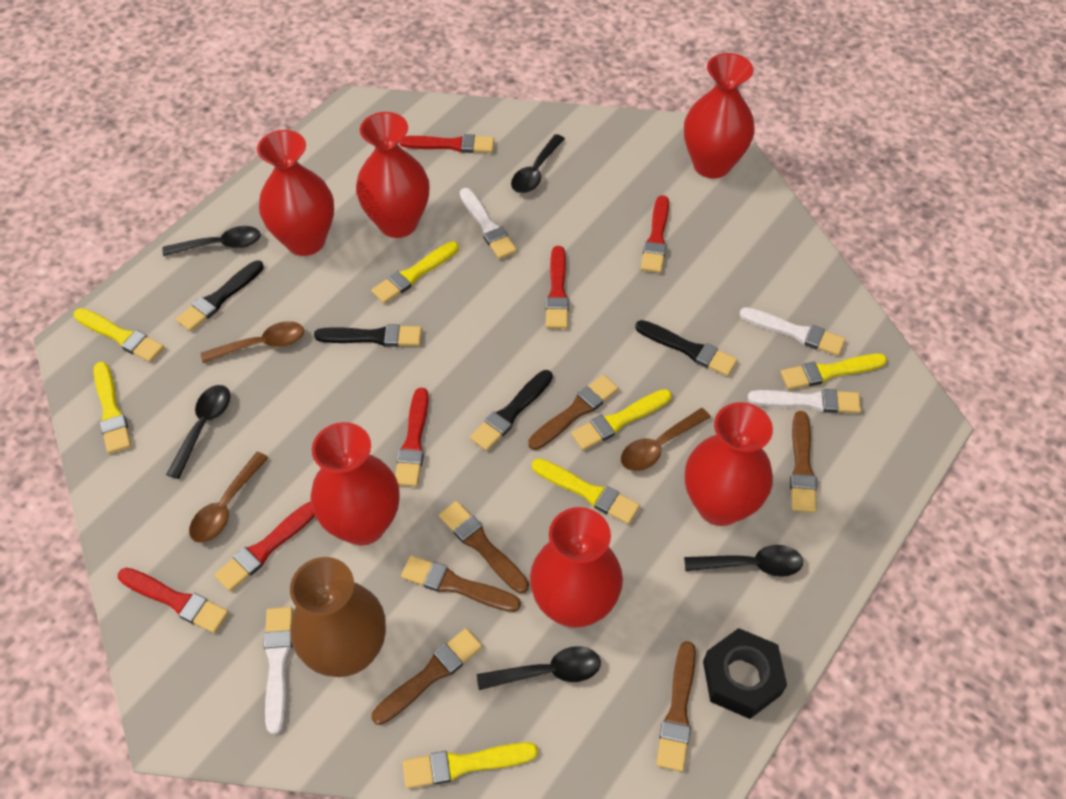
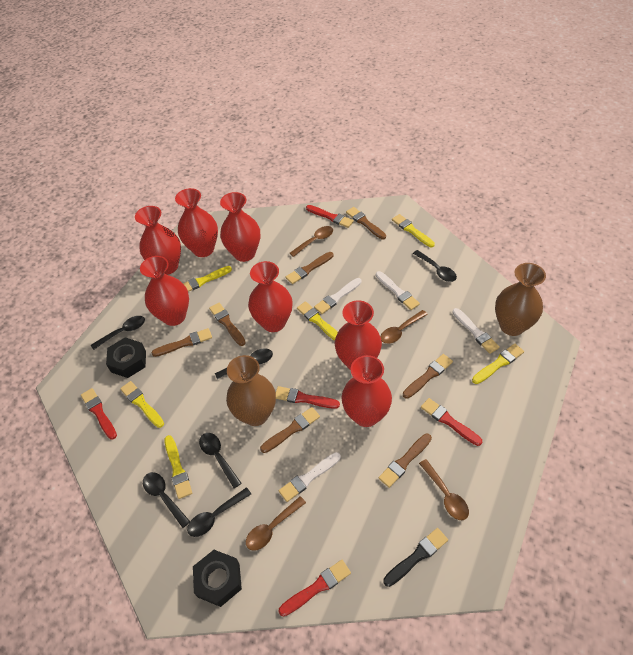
black brush: 4 -> 1
black nut: 1 -> 2
black spoon: 5 -> 6
brown brush: 6 -> 7
brown spoon: 3 -> 4
brown vase: 1 -> 2
red brush: 6 -> 5
red vase: 6 -> 7
yellow brush: 7 -> 6

